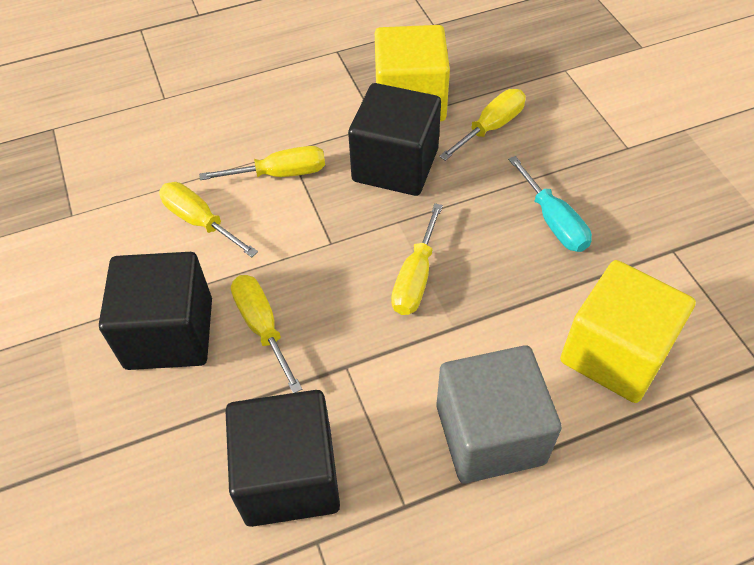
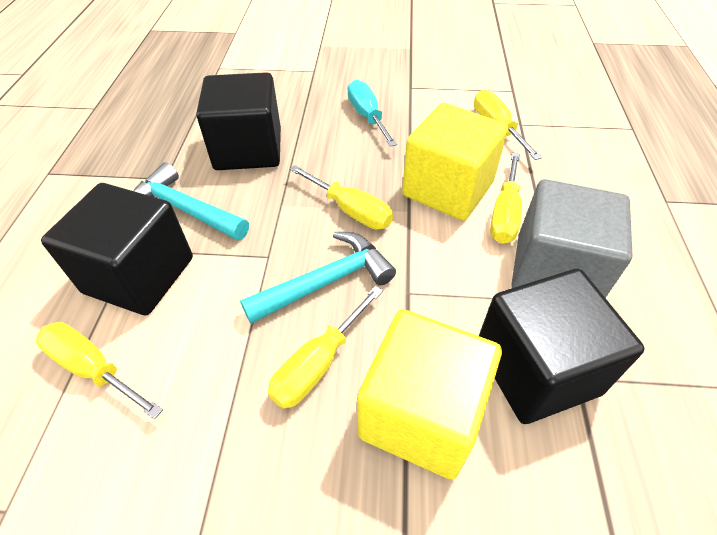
turquoise hammer: 0 -> 2

